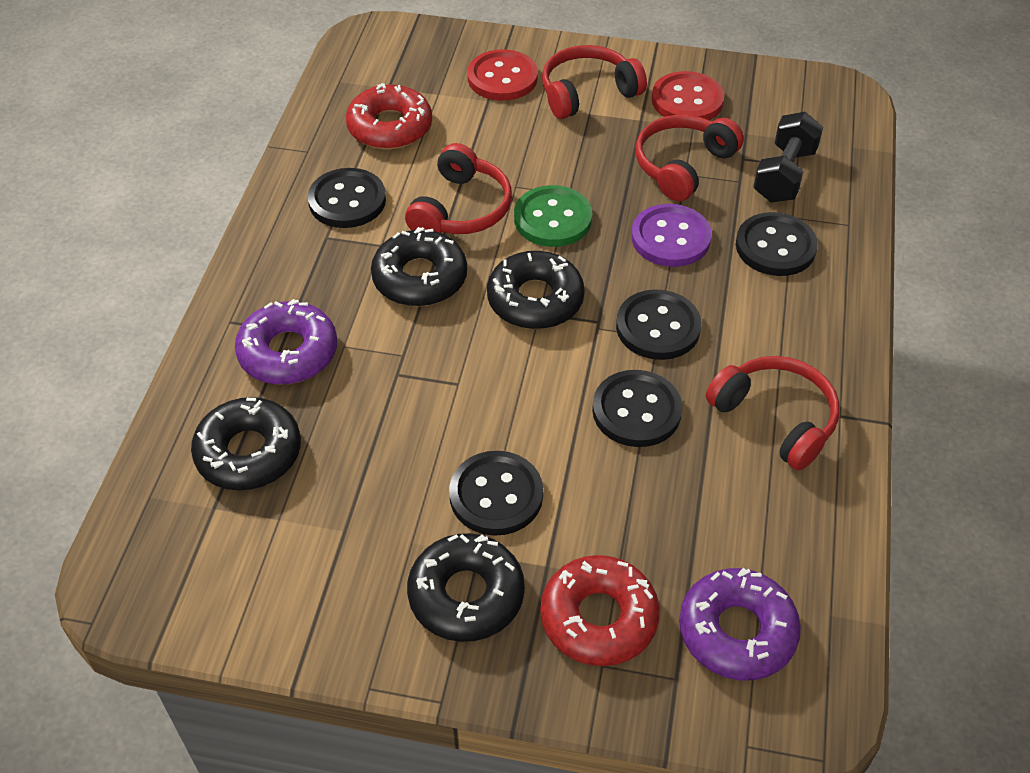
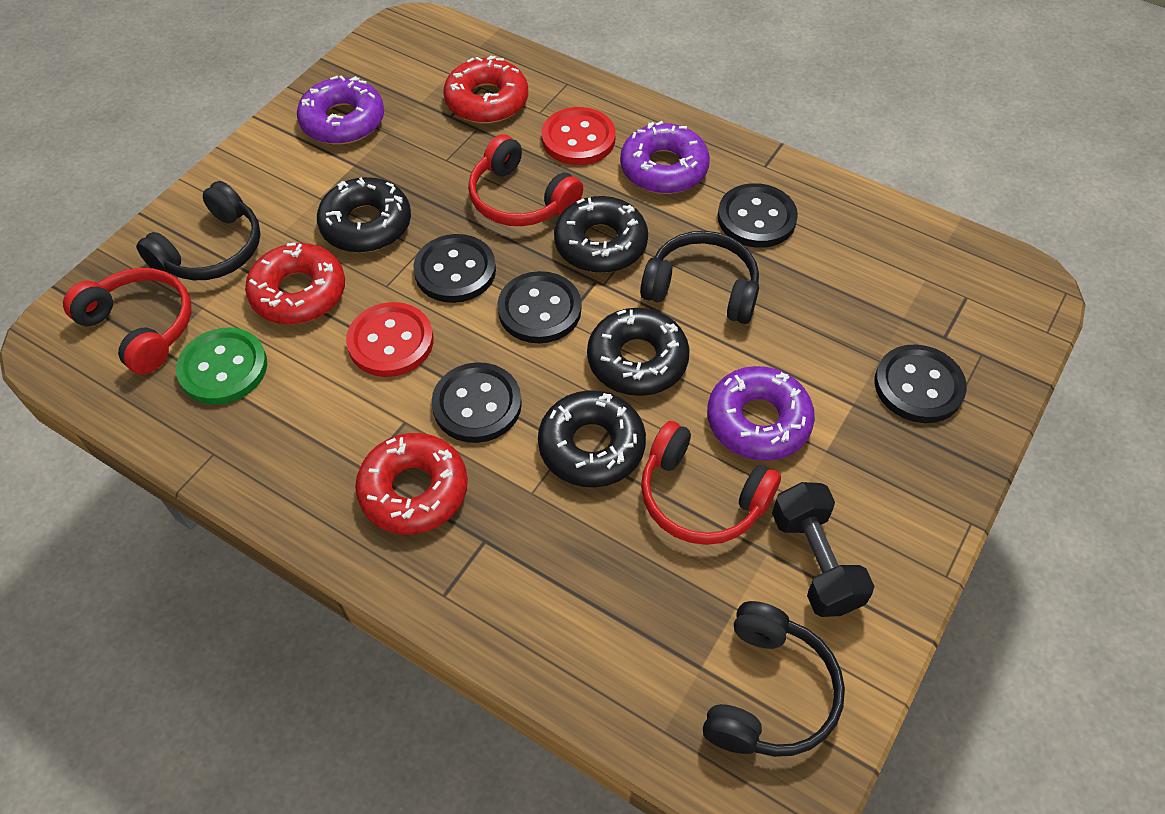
black headphones: 0 -> 3
purple button: 1 -> 0
purple donut: 2 -> 3
red donut: 2 -> 3
red headphones: 4 -> 3

